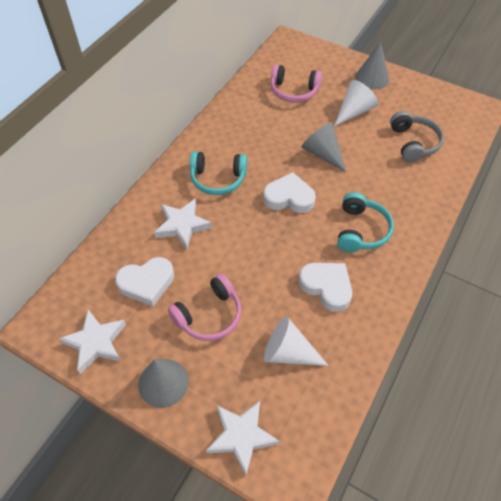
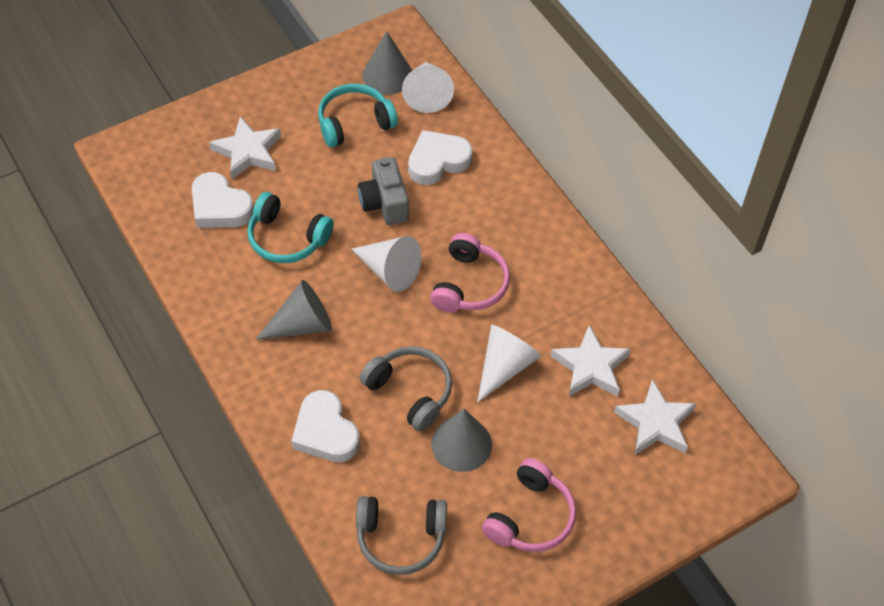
grey camera: 0 -> 1
grey headphones: 1 -> 2
white cone: 2 -> 3

